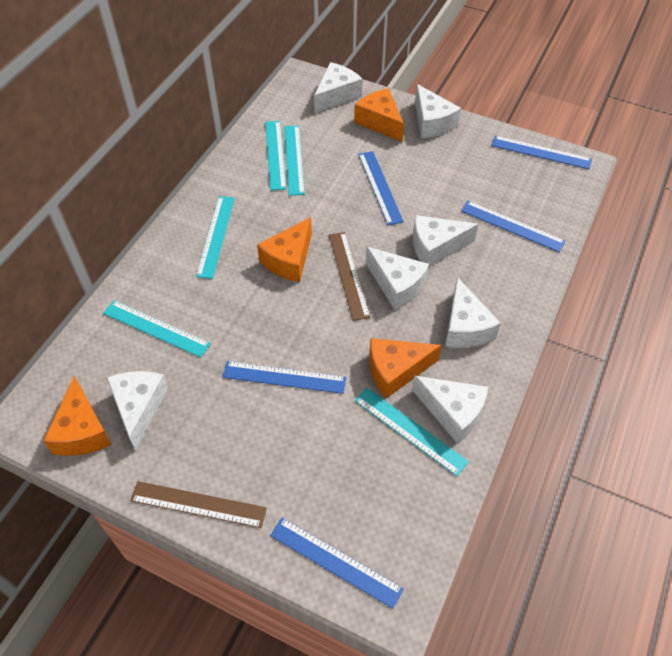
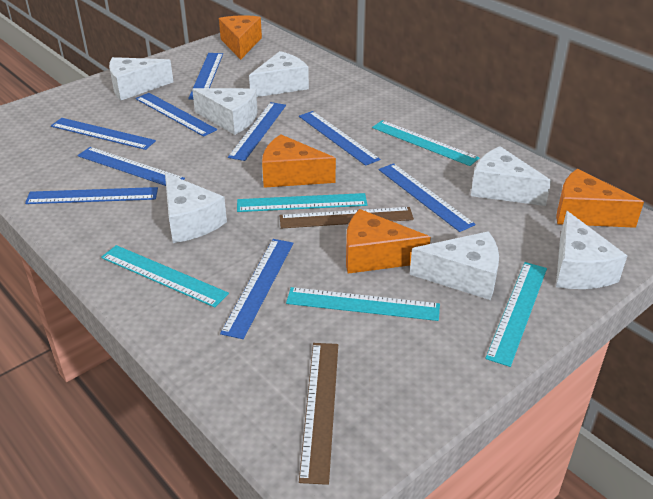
blue ruler: 5 -> 9

